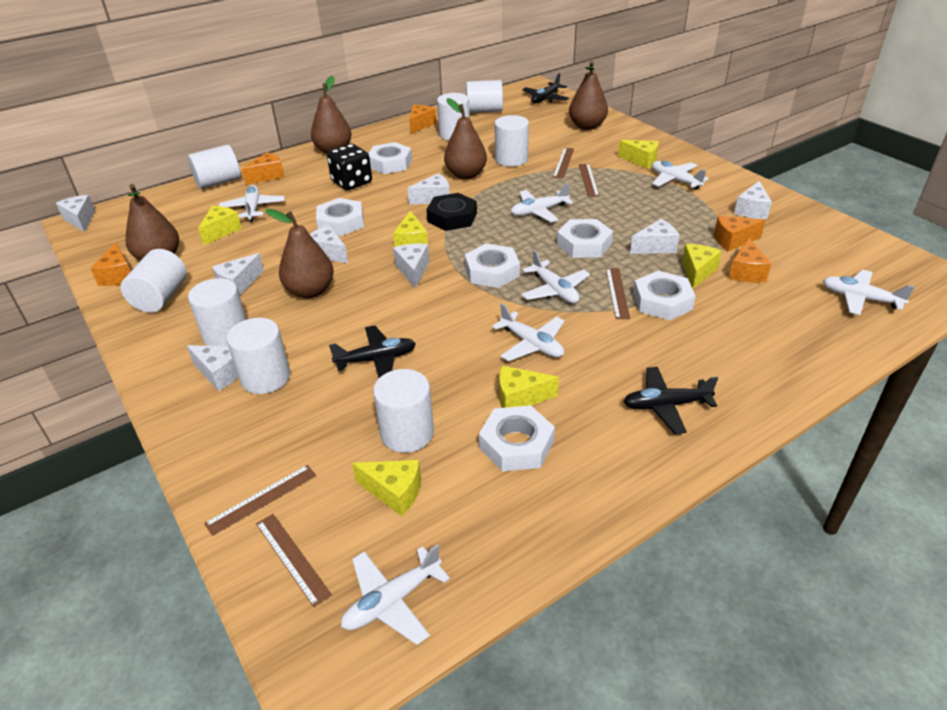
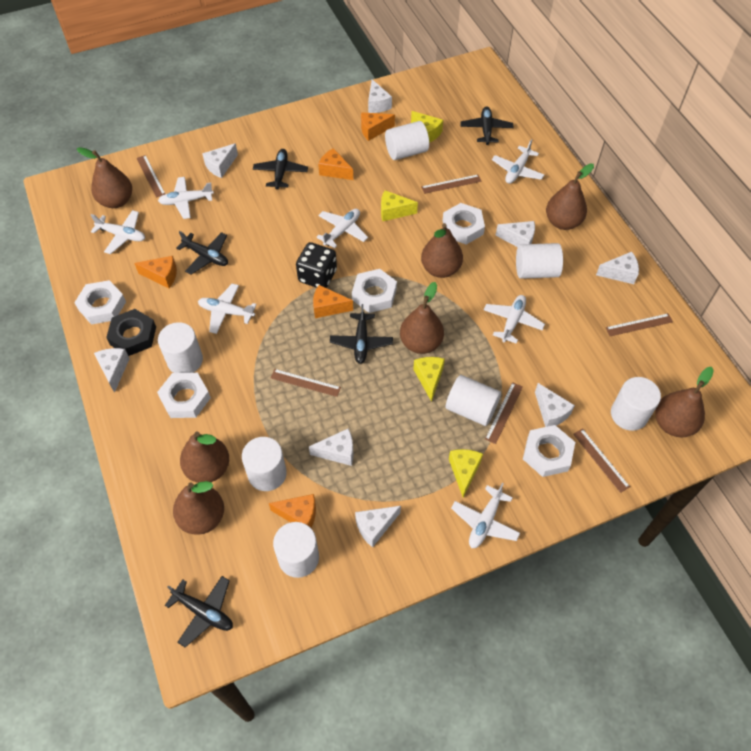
black plane: 3 -> 5
brown pear: 5 -> 7
brown ruler: 5 -> 6
white cylinder: 8 -> 7
white nut: 6 -> 5
yellow cheese: 6 -> 4

